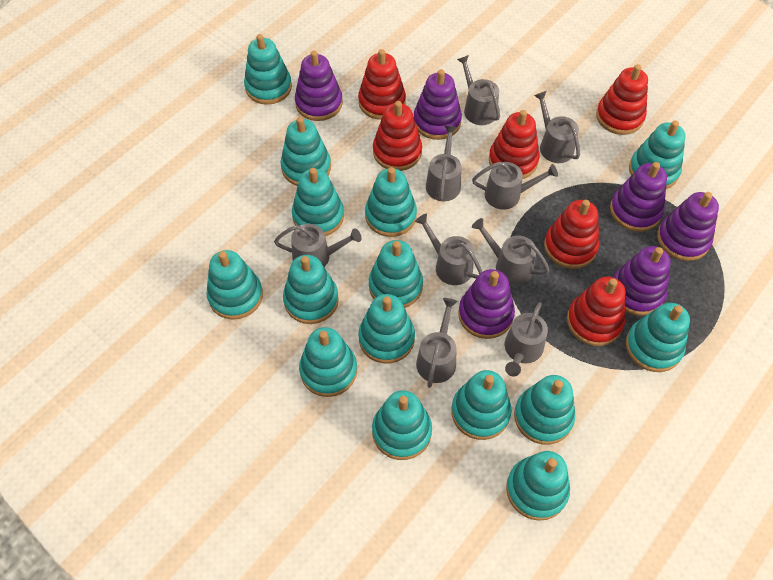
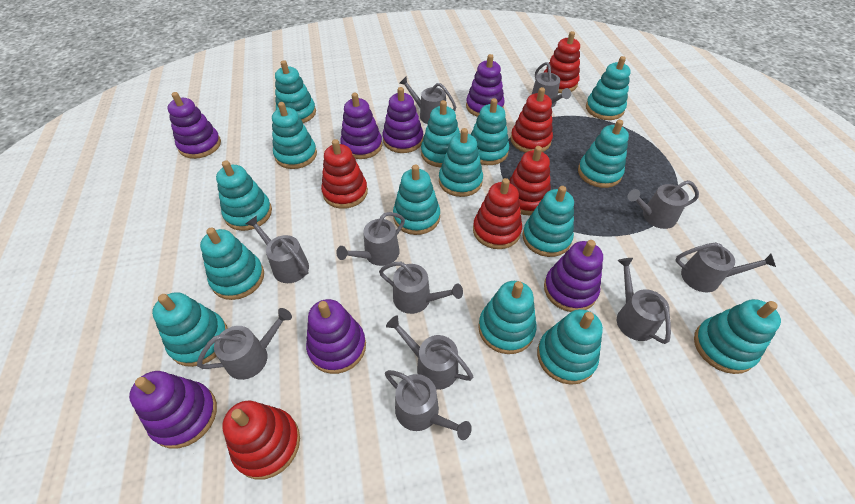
grey watering can: 9 -> 11
purple stacking toy: 6 -> 7

